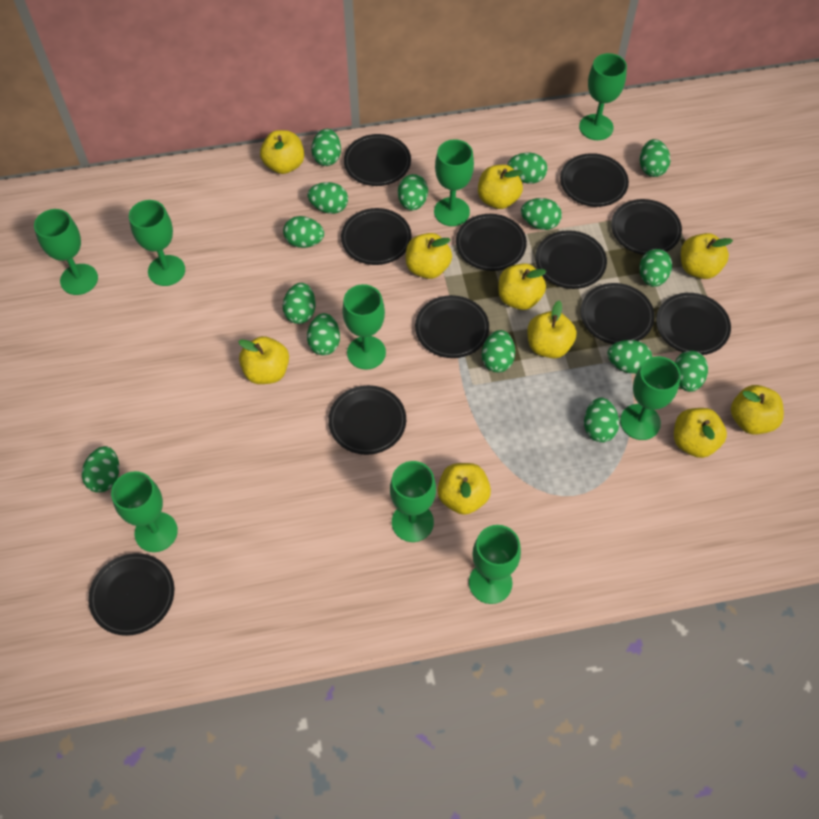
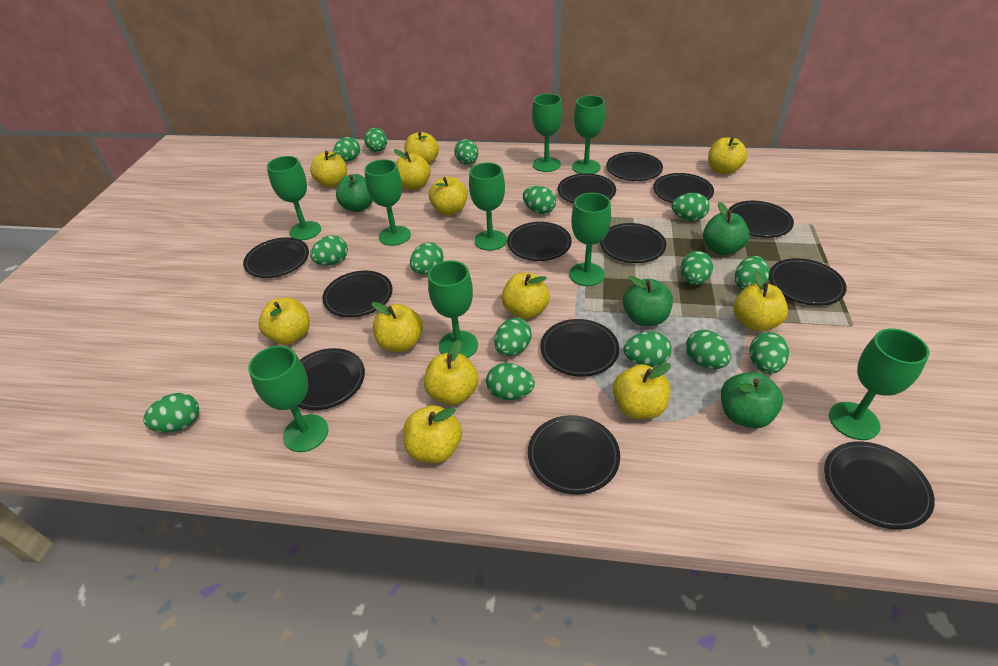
black plate: 11 -> 13
green apple: 0 -> 4
yellow apple: 10 -> 12

